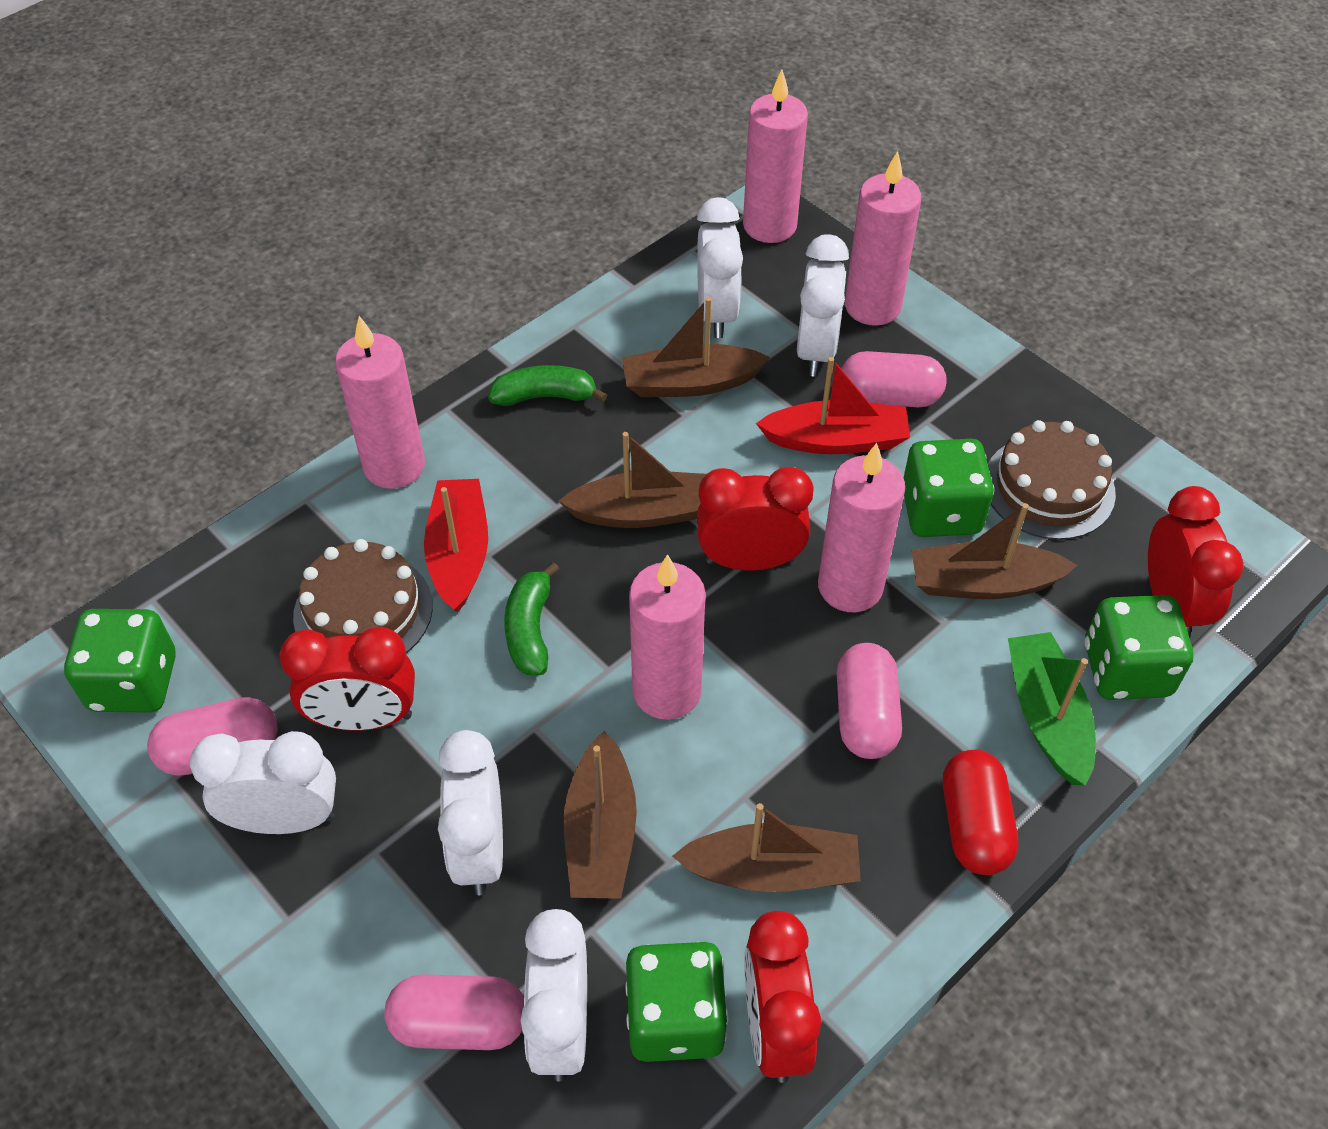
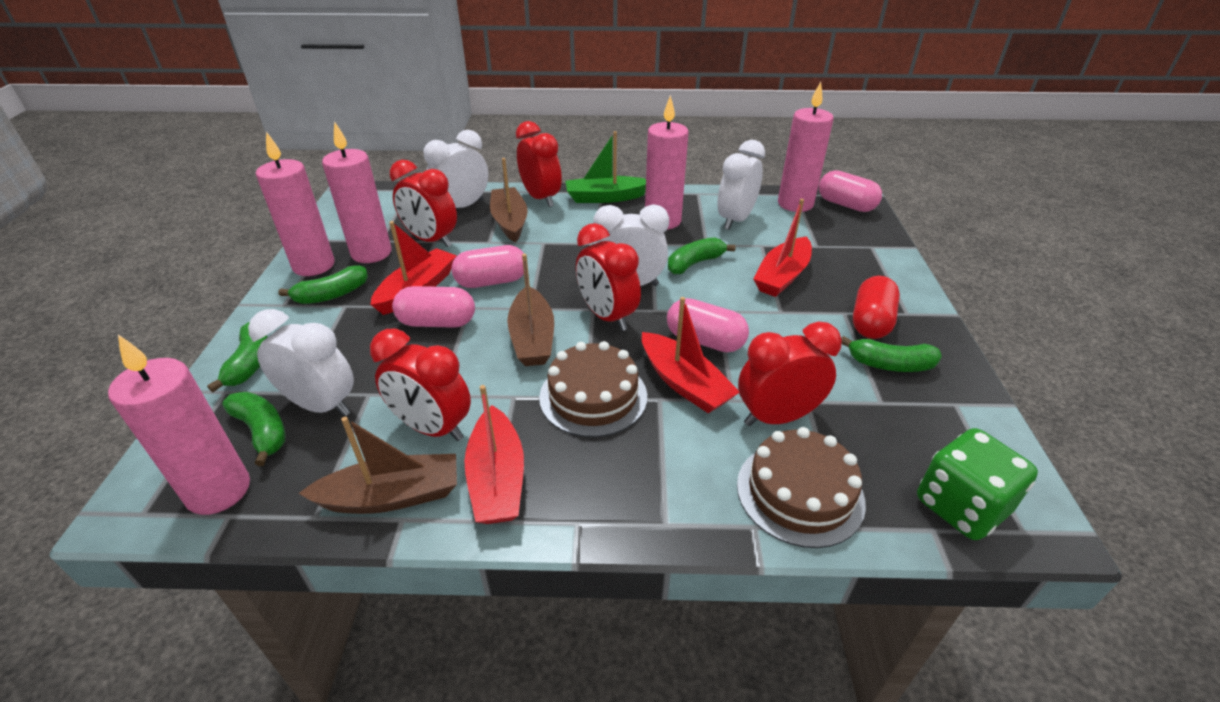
brown boat: 5 -> 3
green banana: 2 -> 5
green dice: 4 -> 1
red boat: 2 -> 4
red clock: 4 -> 5
white clock: 5 -> 4

